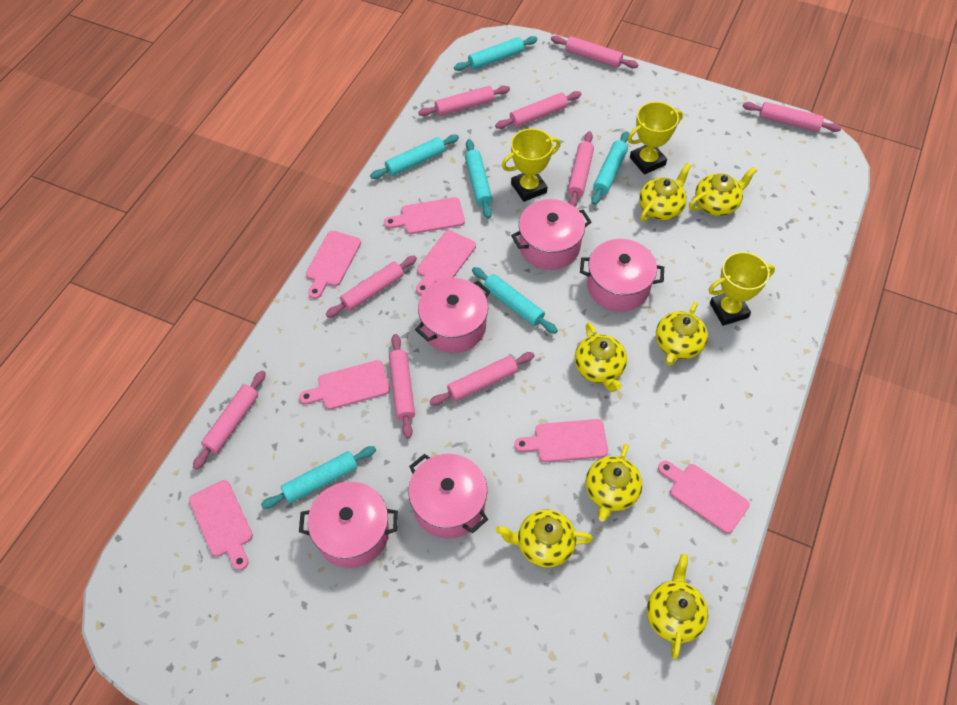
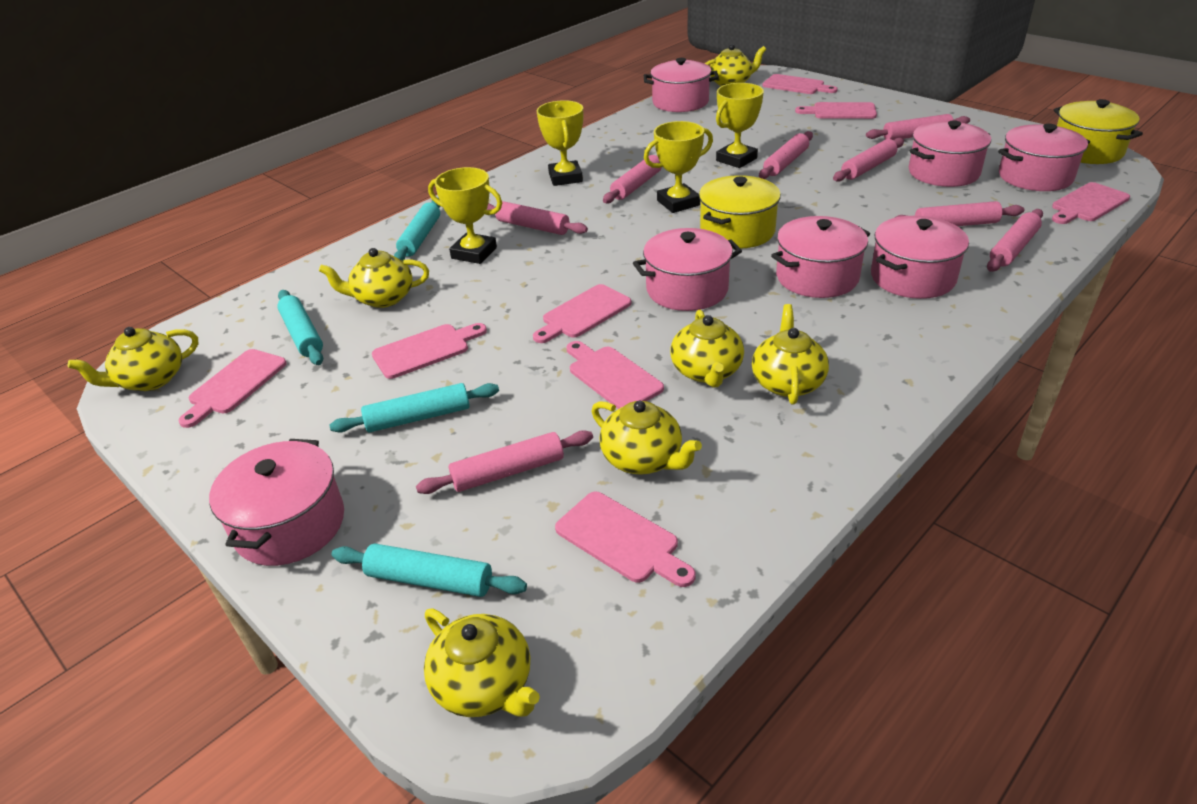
pink cutting board: 7 -> 8
pink pot: 5 -> 7
pink rolling pin: 9 -> 8
turquoise rolling pin: 6 -> 4
yellow pot: 0 -> 2
yellow trophy: 3 -> 4

